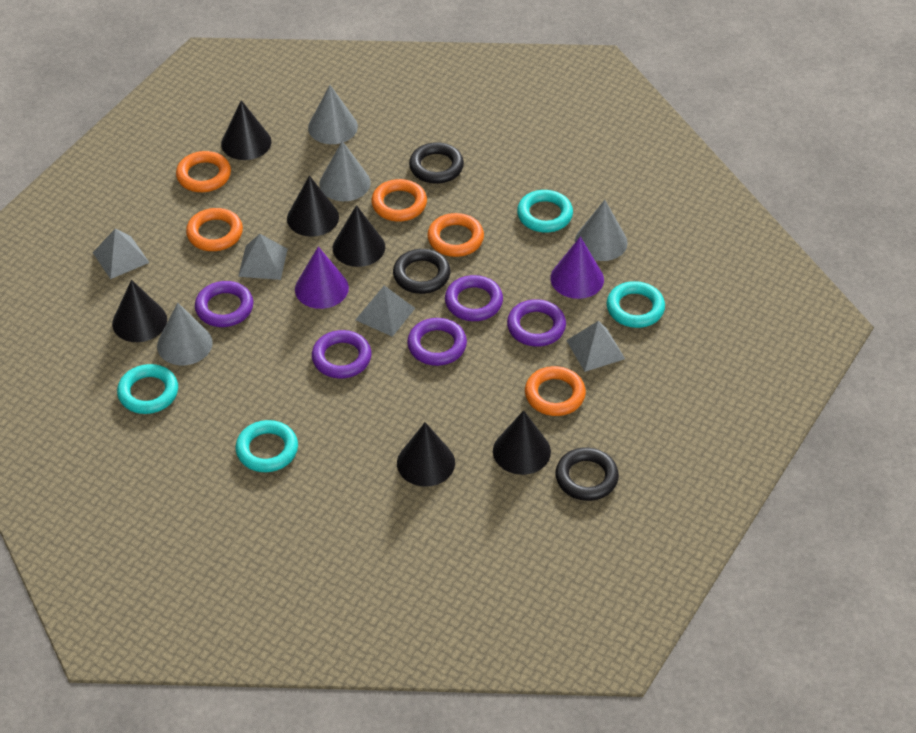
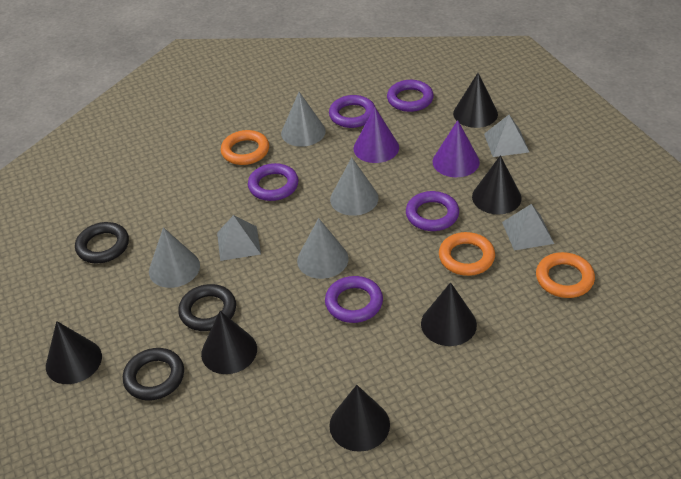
grey pyramid: 4 -> 3
orange ring: 5 -> 3
turquoise ring: 4 -> 0

